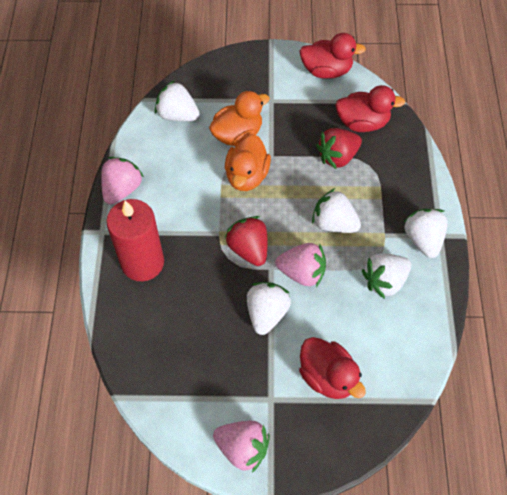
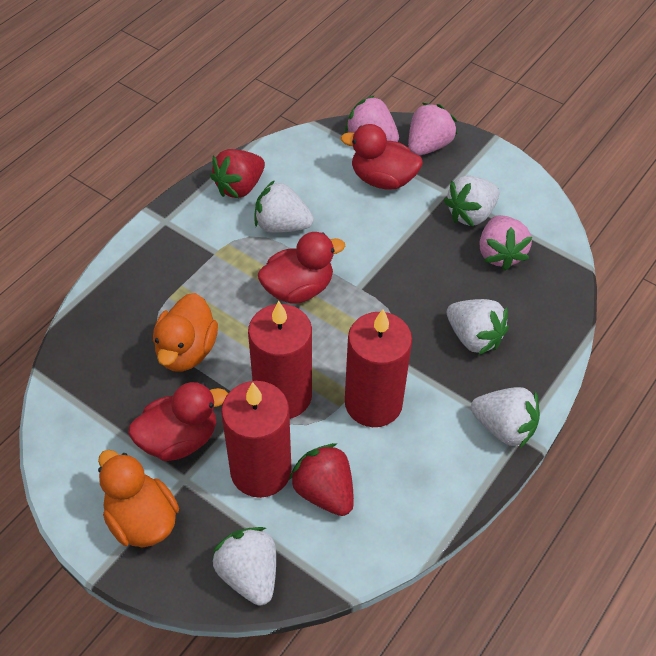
red candle: 1 -> 3

